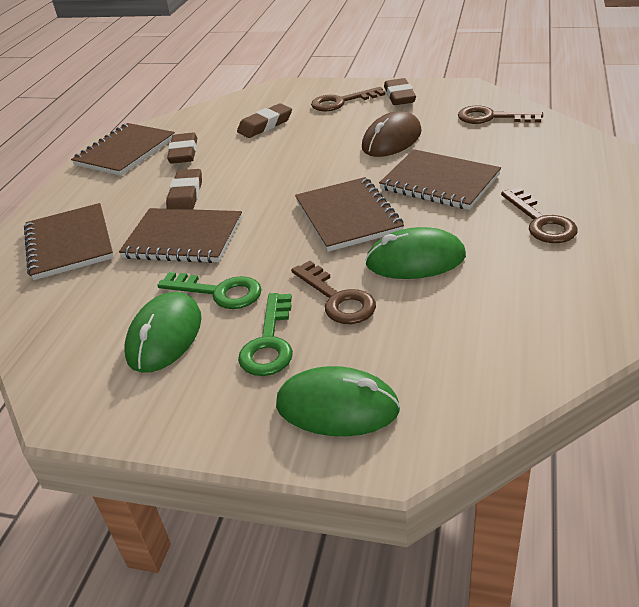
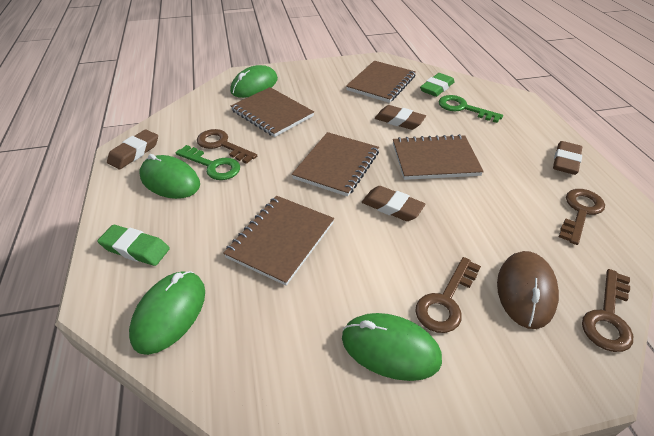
green eraser: 0 -> 2
green mouse: 3 -> 4

